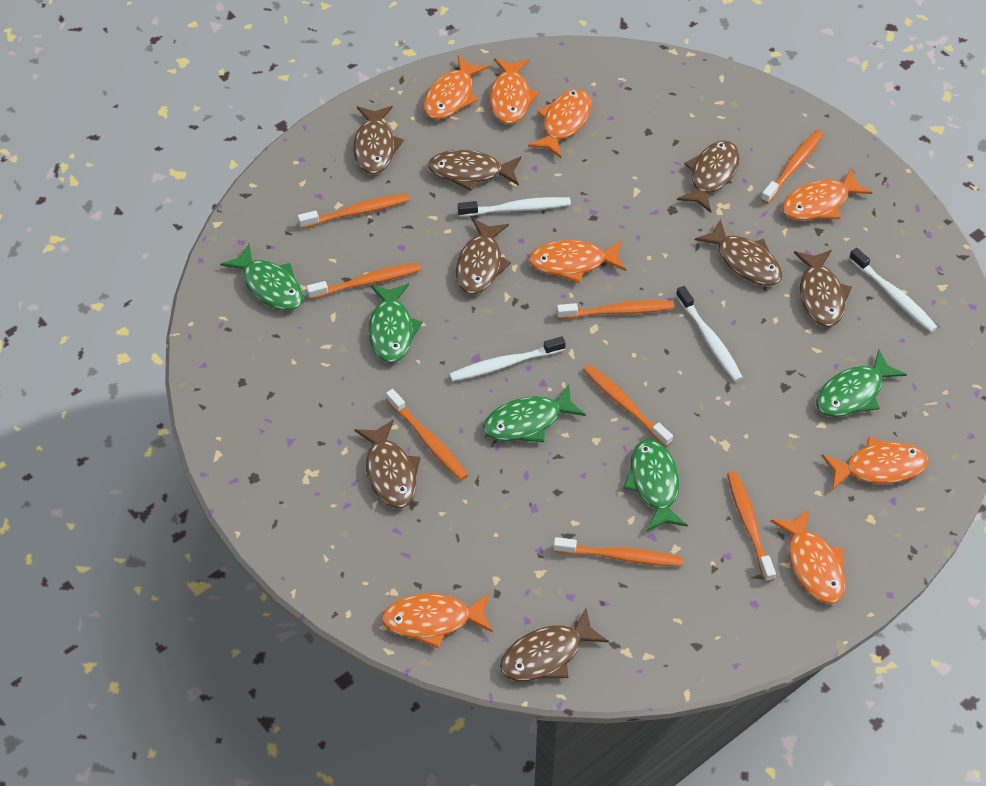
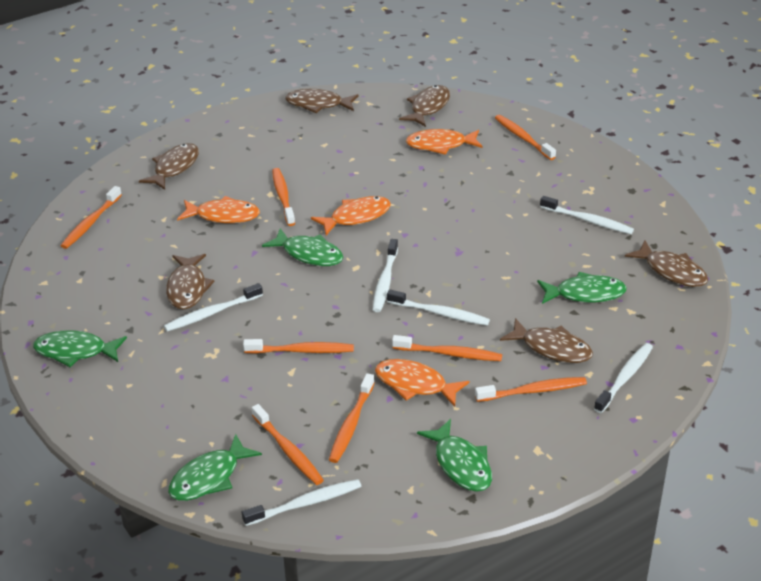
brown fish: 8 -> 6
orange fish: 8 -> 4
white toothbrush: 4 -> 6

